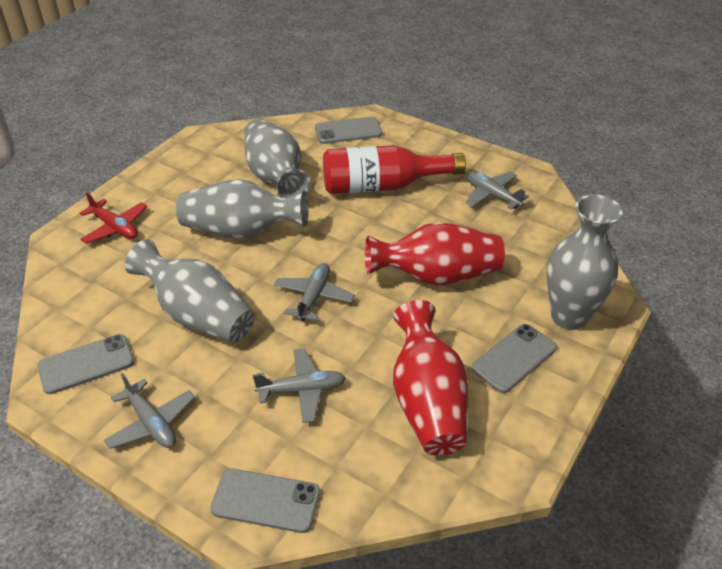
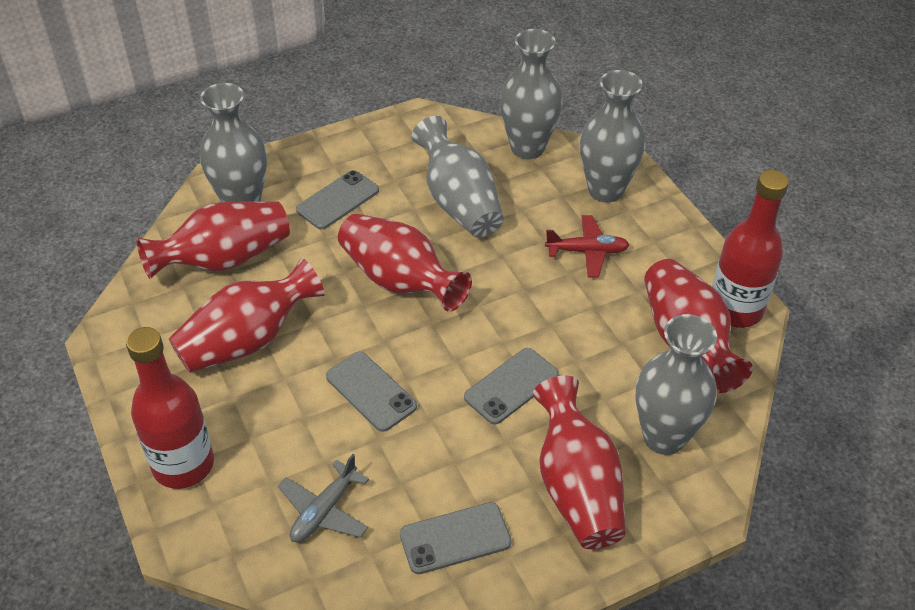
grey plane: 4 -> 1
grey vase: 4 -> 5
red bottle: 1 -> 2
red vase: 2 -> 5

